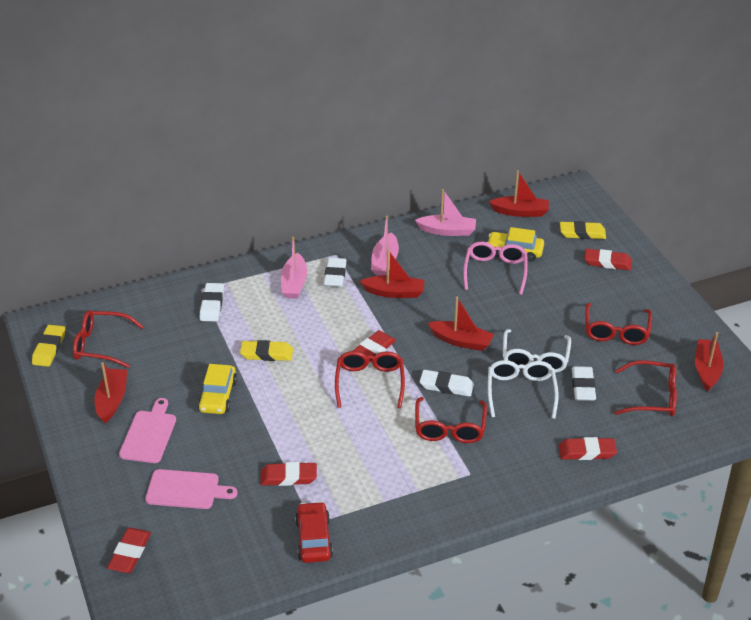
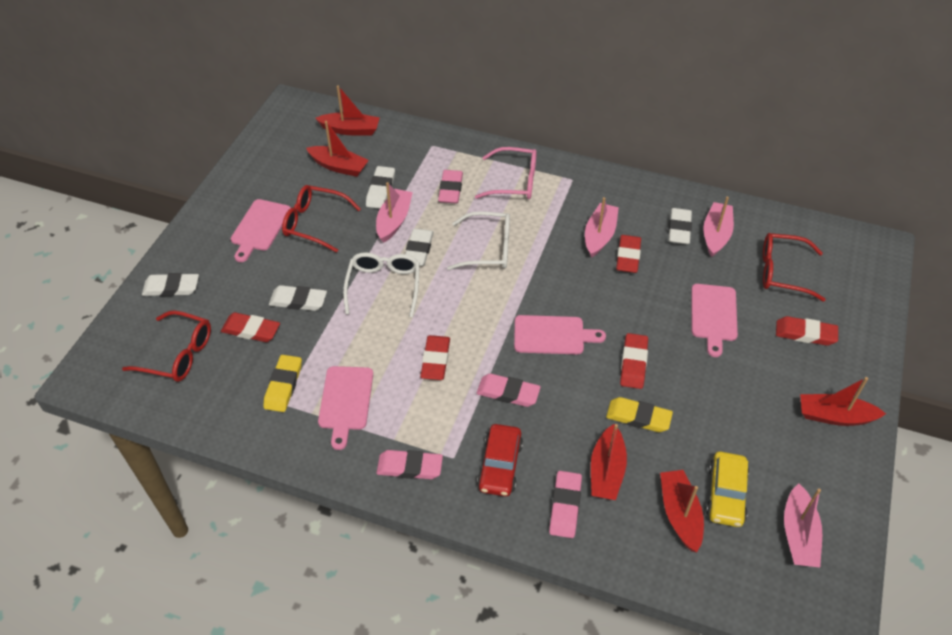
pink boat: 3 -> 4
pink cutting board: 2 -> 4
pink eraser: 0 -> 4
red glasses: 5 -> 3
white eraser: 4 -> 5
yellow car: 2 -> 1
yellow eraser: 3 -> 2

